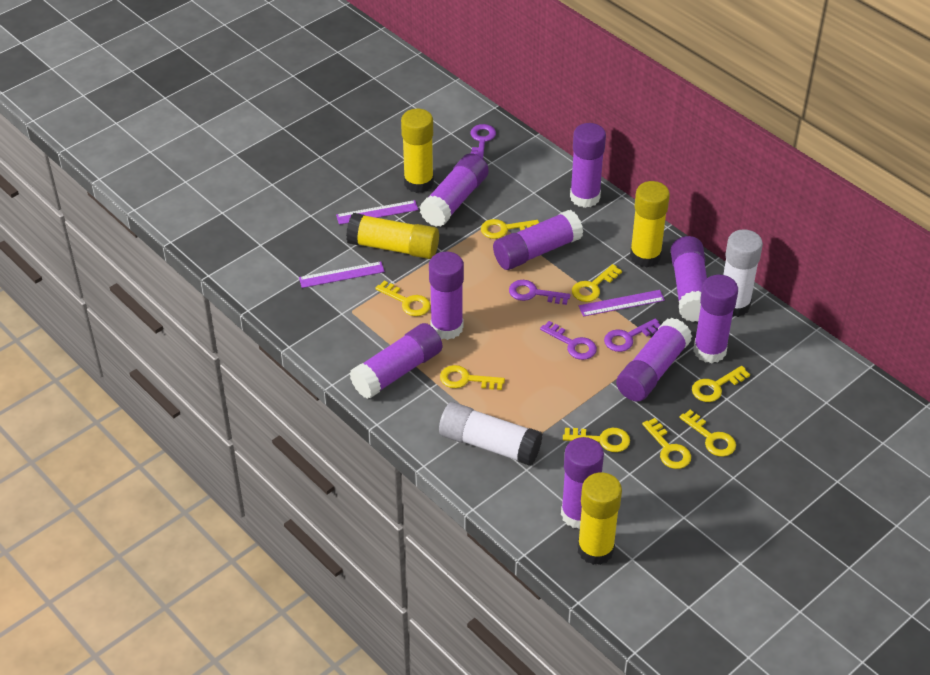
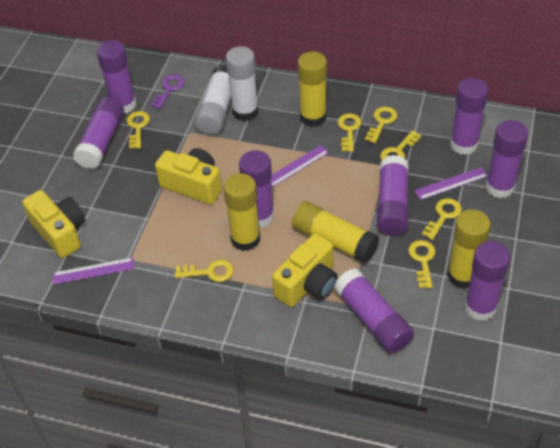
purple glue stick: 9 -> 8
purple key: 4 -> 1
yellow camera: 0 -> 3
yellow key: 8 -> 7

